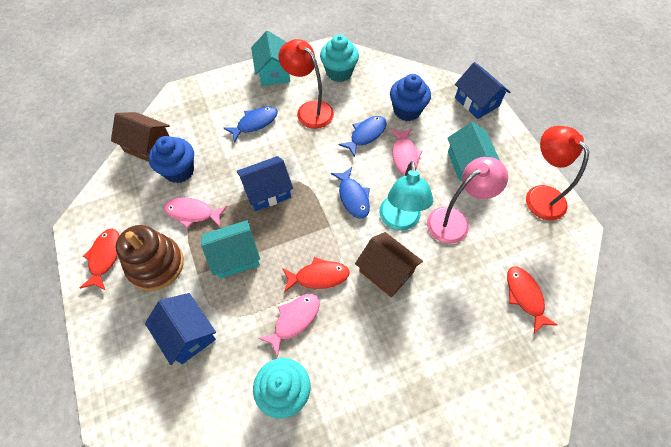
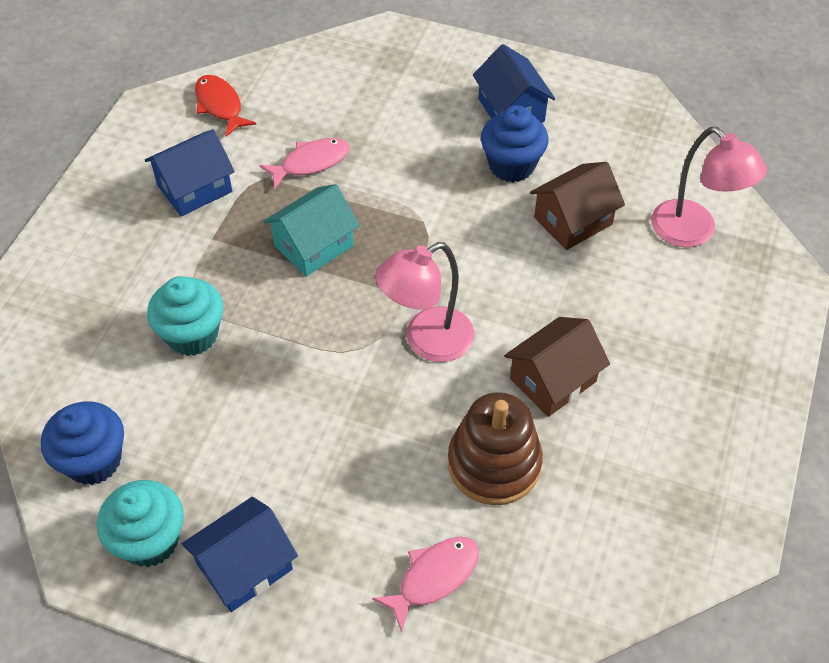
blue fish: 3 -> 0
pink fish: 3 -> 2
pink lamp: 1 -> 2
red fish: 3 -> 1
red lamp: 2 -> 0
turquoise house: 3 -> 1
turquoise lamp: 1 -> 0

